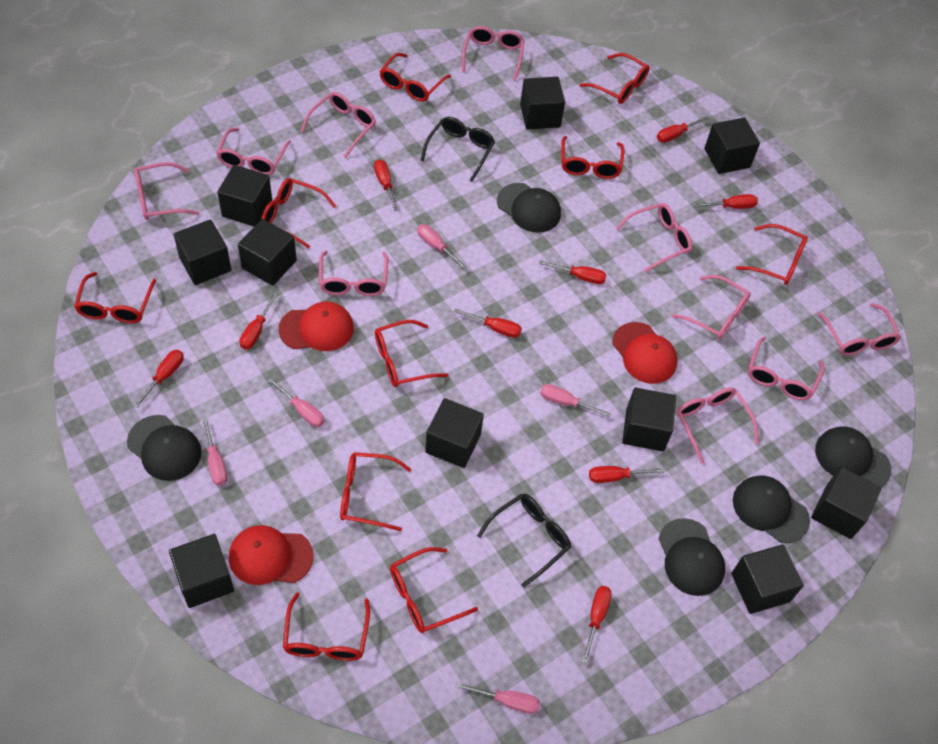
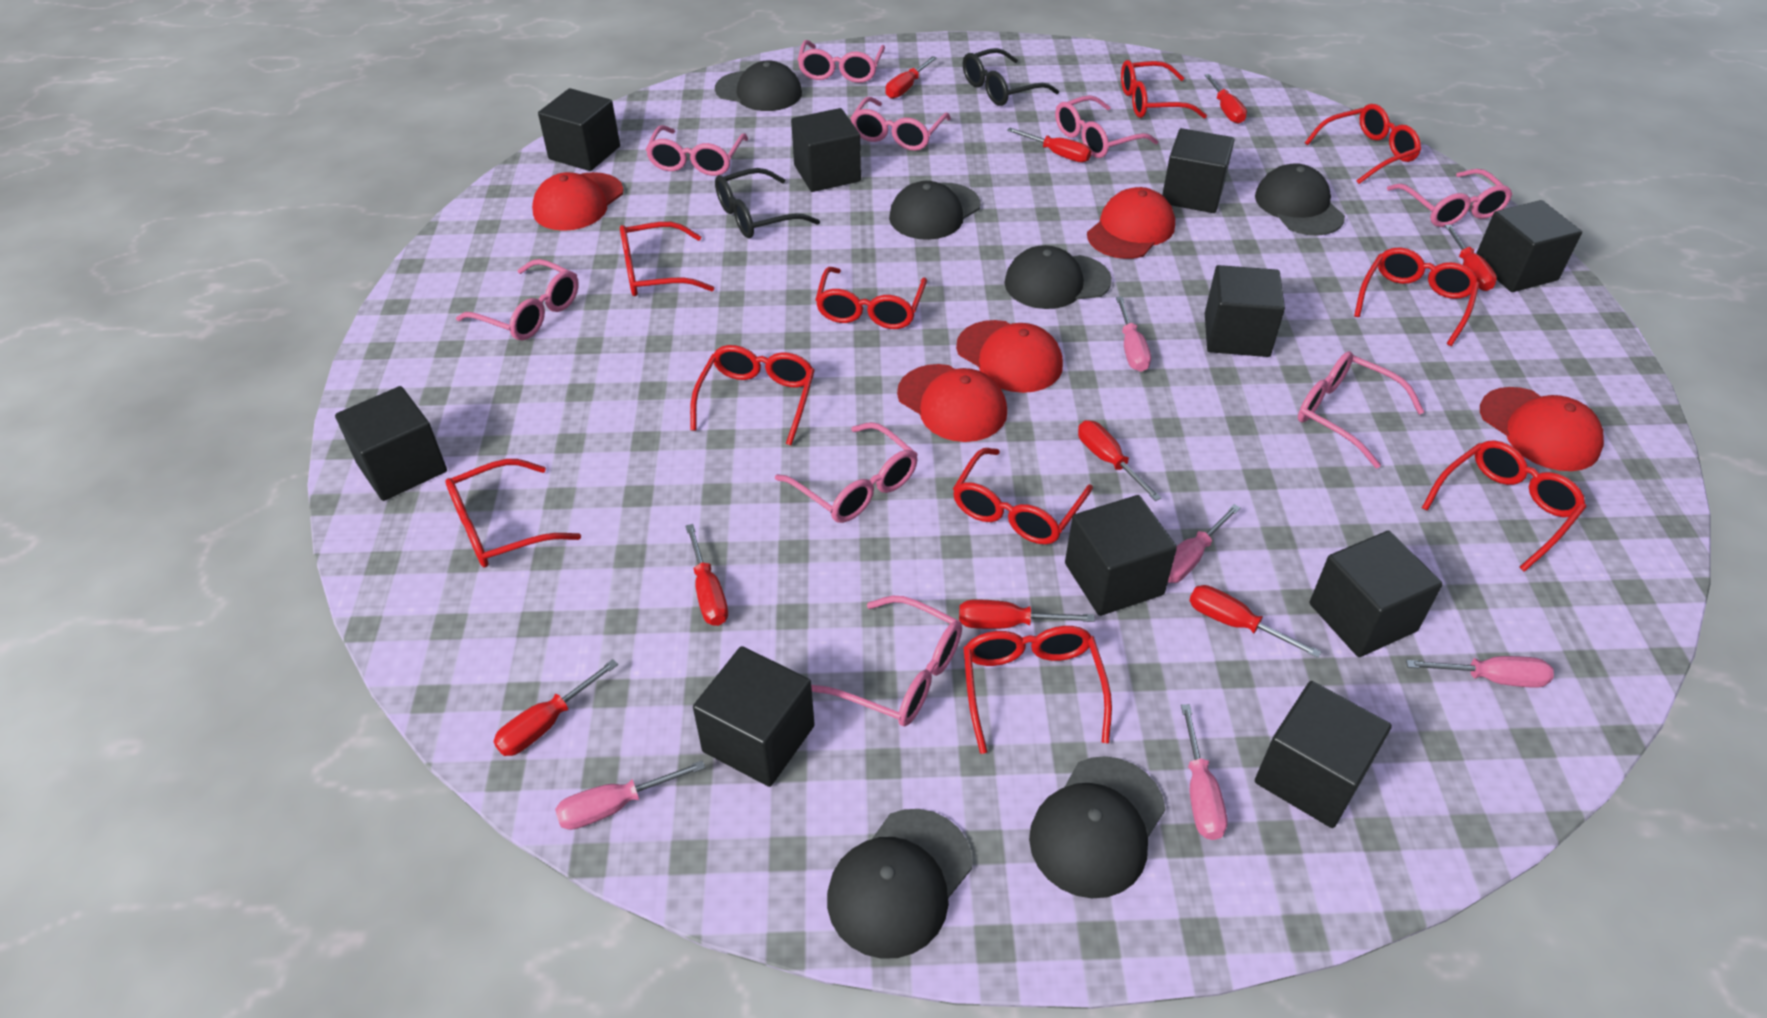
black cap: 5 -> 6
pink glasses: 10 -> 9
red cap: 3 -> 5

